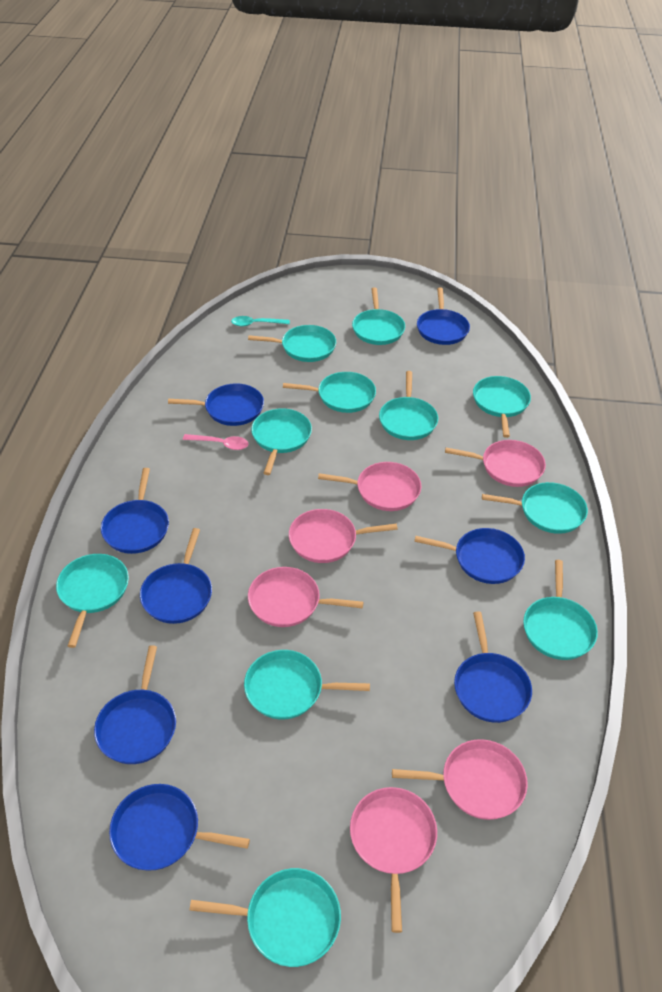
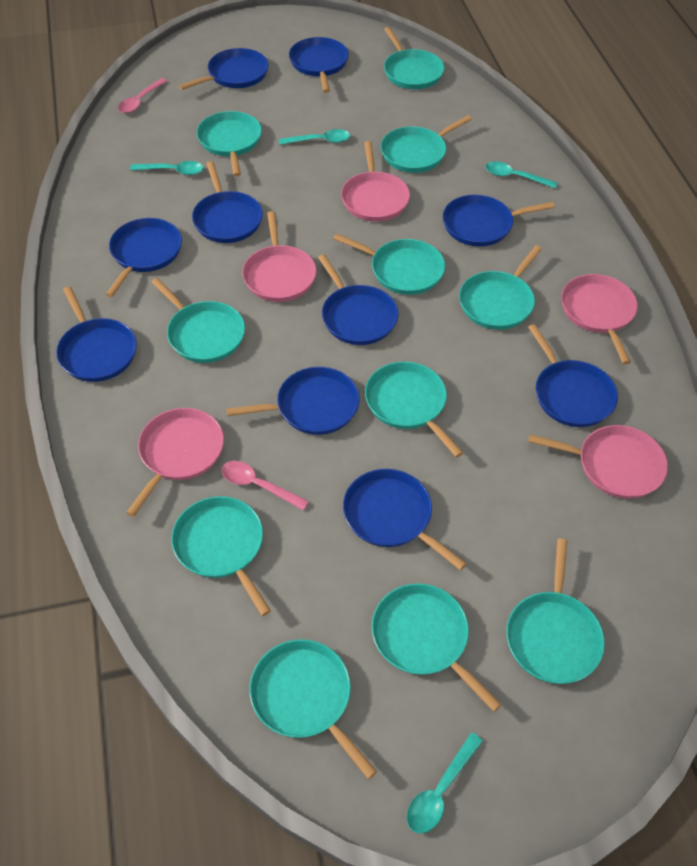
blue pan: 8 -> 10
pink pan: 6 -> 5
pink spoon: 1 -> 2
turquoise spoon: 1 -> 4

